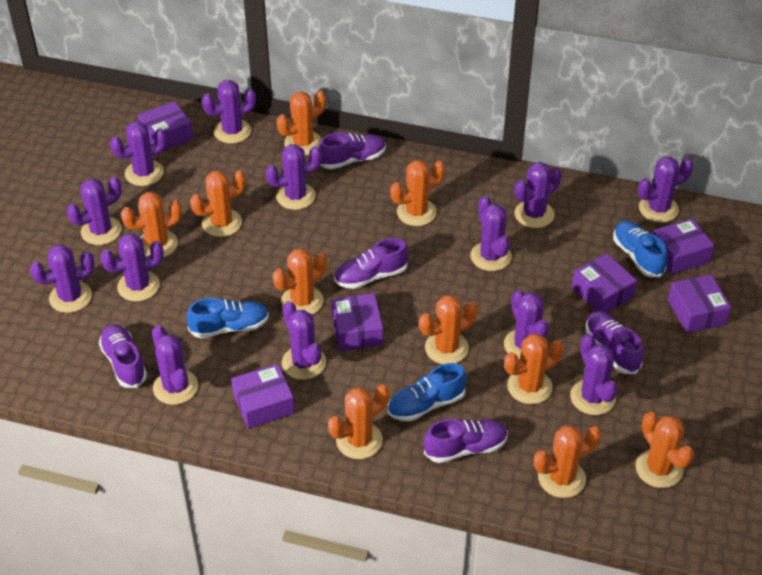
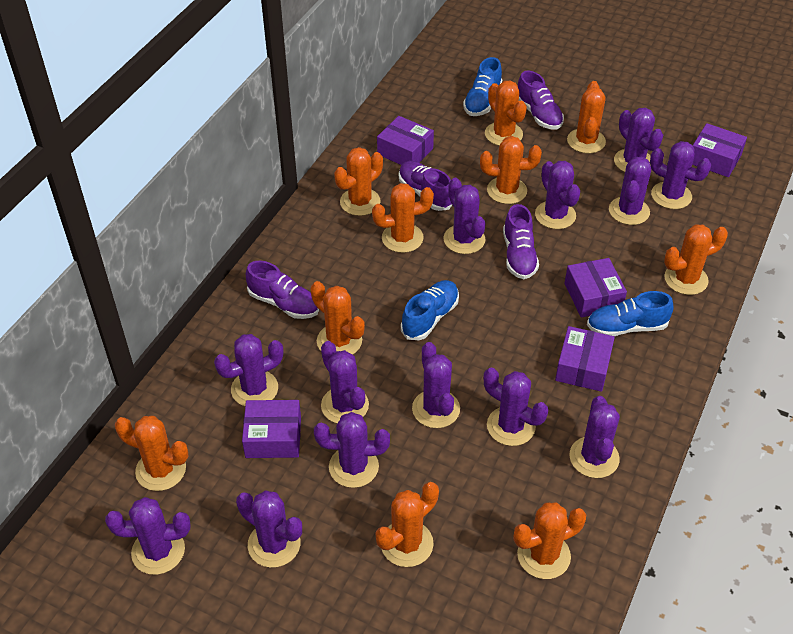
purple box: 6 -> 5
purple shoe: 5 -> 4

